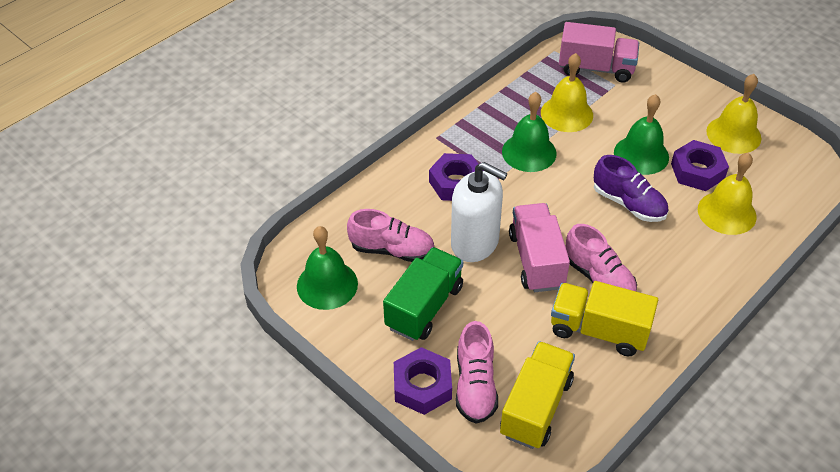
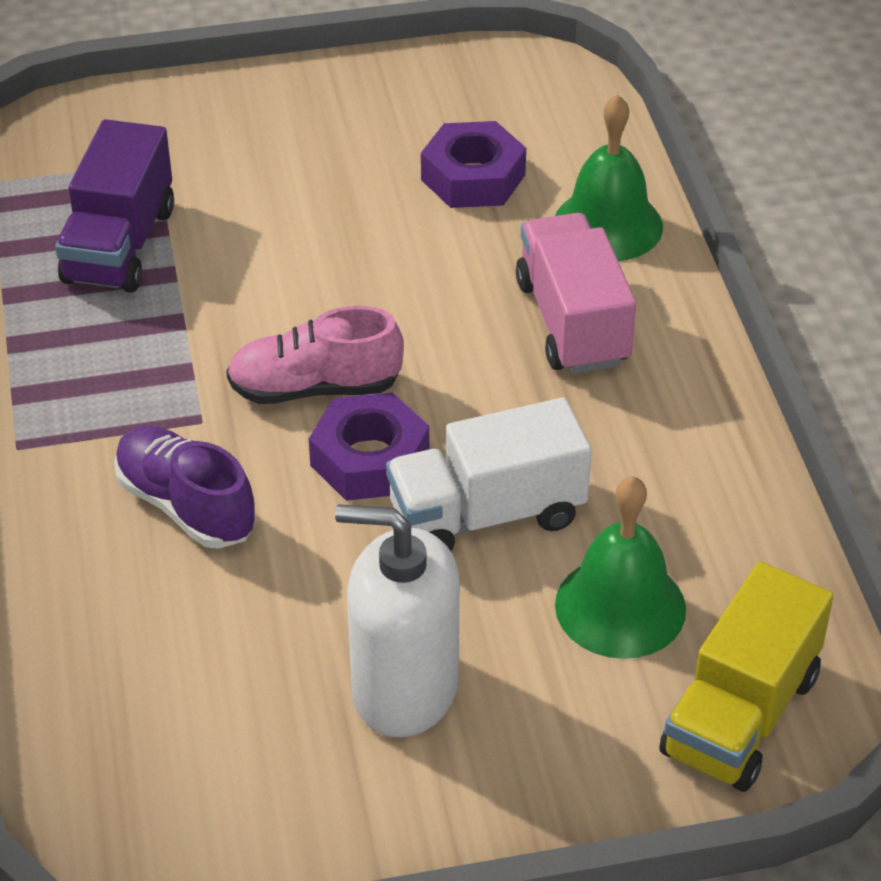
green bell: 3 -> 2
green truck: 1 -> 0
pink shoe: 3 -> 1
pink truck: 2 -> 1
purple nut: 3 -> 2
purple truck: 0 -> 1
white truck: 0 -> 1
yellow bell: 3 -> 0
yellow truck: 2 -> 1

